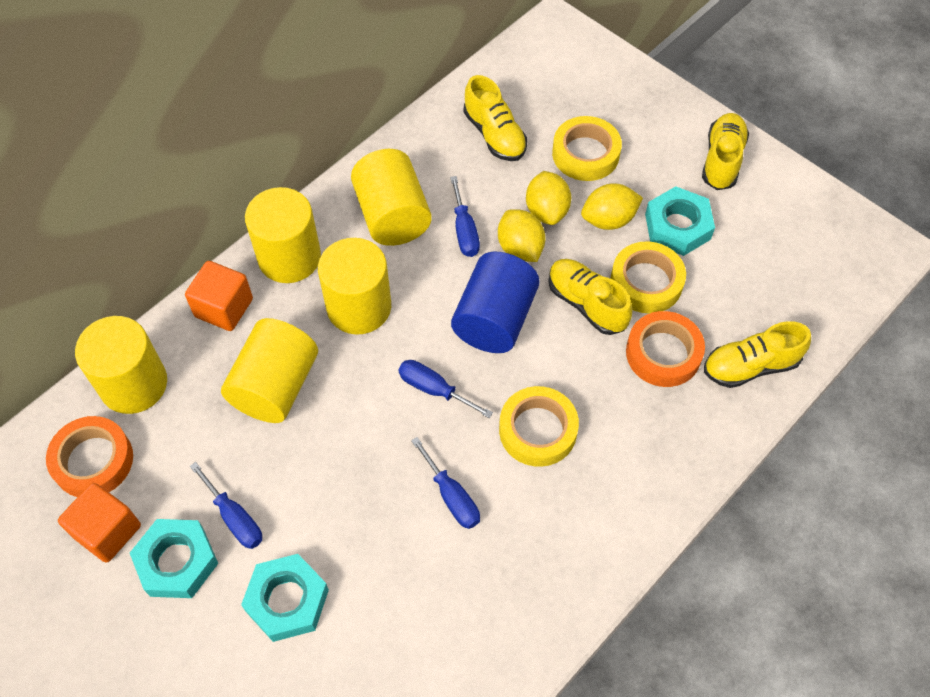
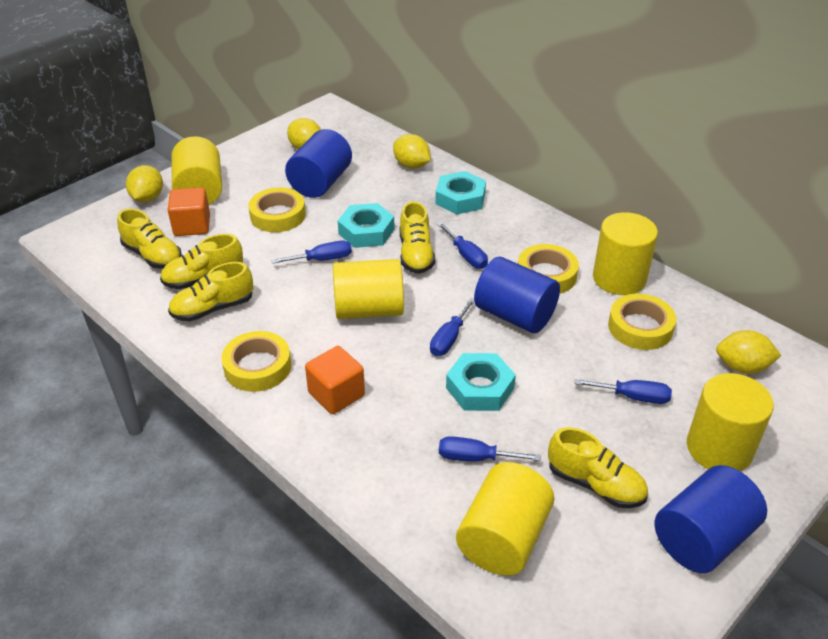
blue cylinder: 1 -> 3
blue screwdriver: 4 -> 5
orange tape: 2 -> 0
yellow lemon: 3 -> 4
yellow shoe: 4 -> 5
yellow tape: 3 -> 4

